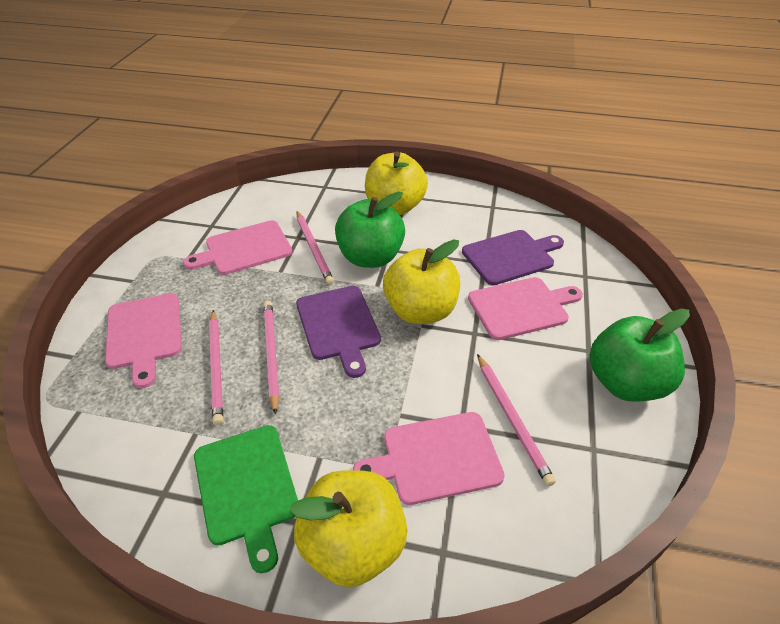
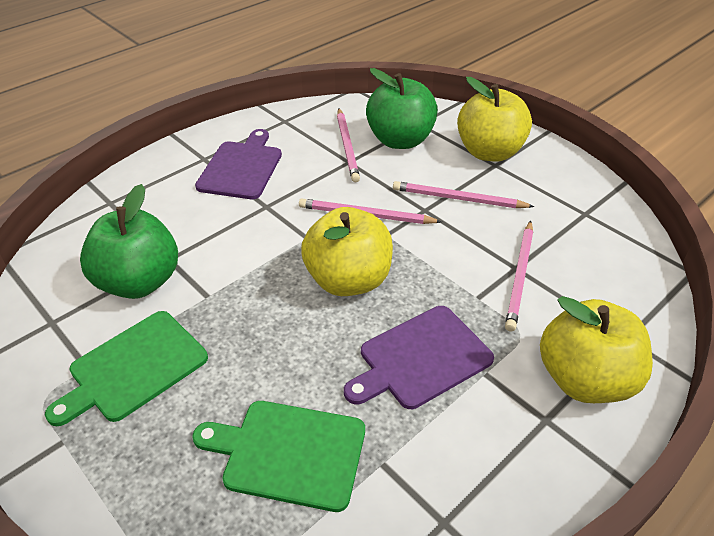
green cutting board: 1 -> 2
pink cutting board: 4 -> 0

